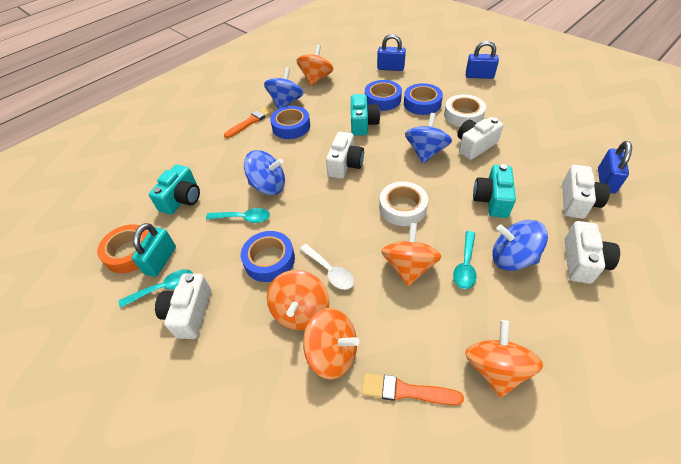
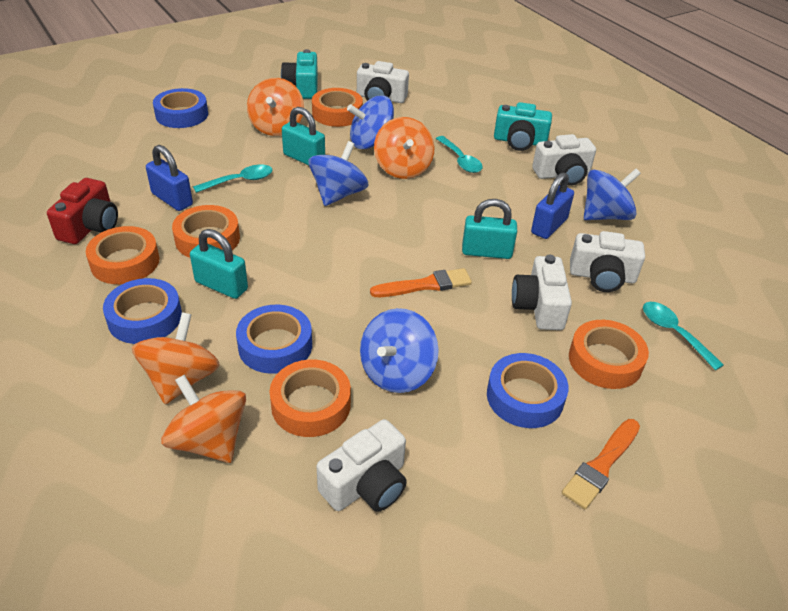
blue padlock: 3 -> 2
orange spinning top: 5 -> 4
orange tape: 1 -> 5
red camera: 0 -> 1
turquoise camera: 3 -> 2
turquoise padlock: 1 -> 3
white spoon: 1 -> 0
white tape: 2 -> 0

